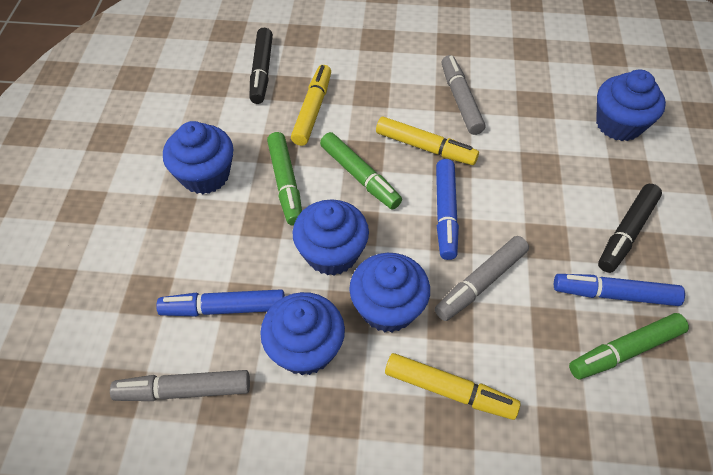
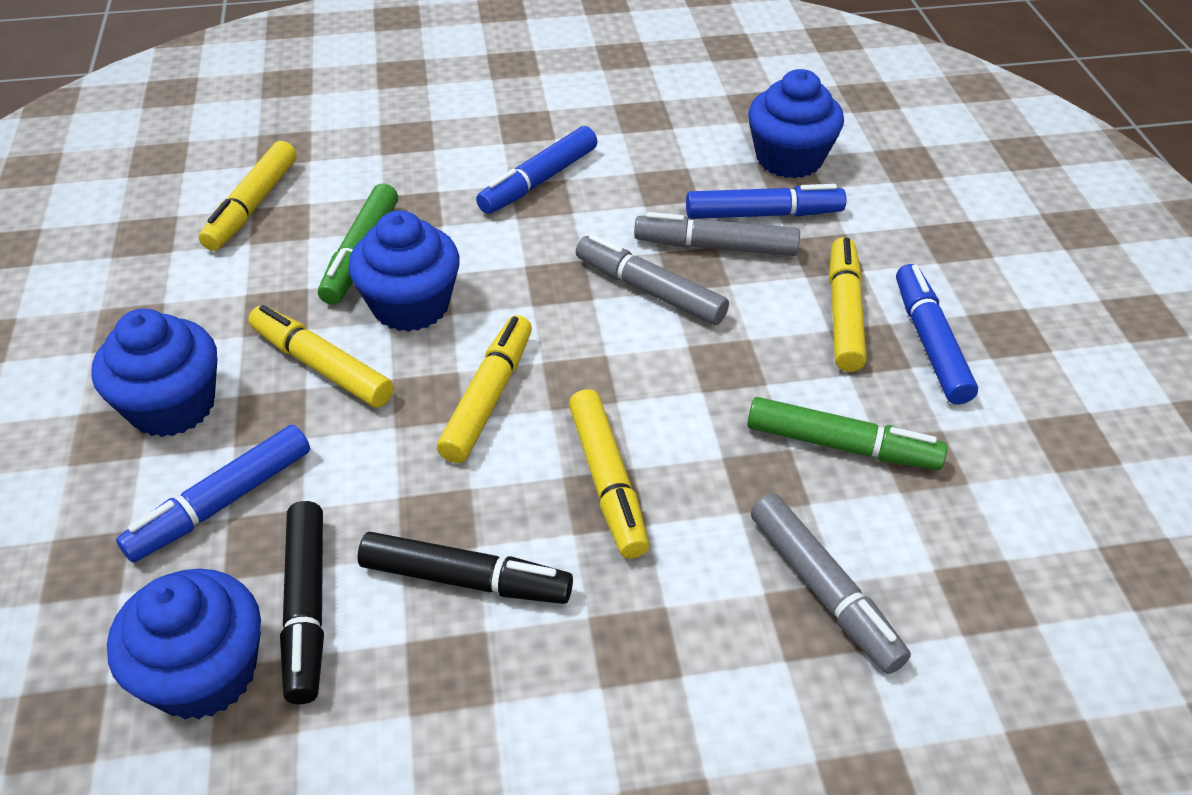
blue cupcake: 5 -> 4
blue marker: 3 -> 4
green marker: 3 -> 2
yellow marker: 3 -> 5

